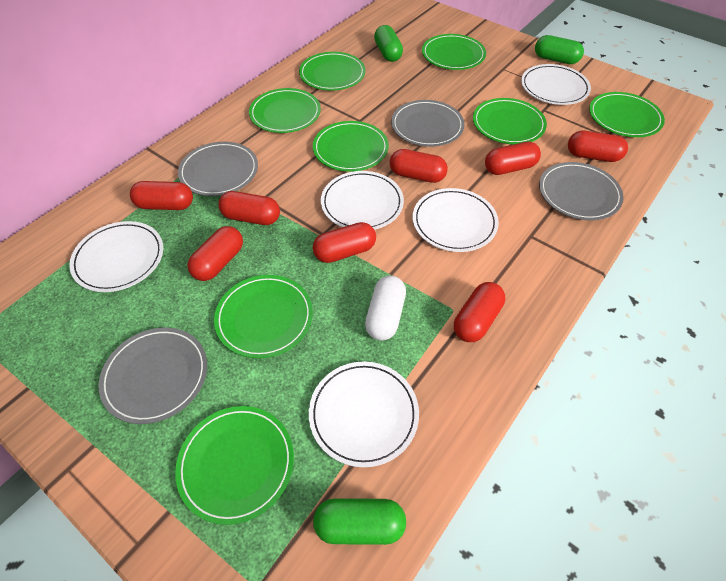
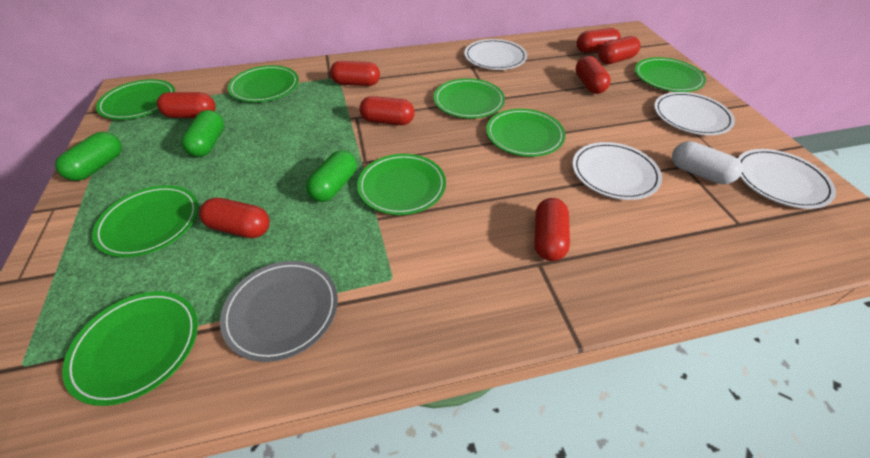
grey plate: 4 -> 1
white plate: 5 -> 4

